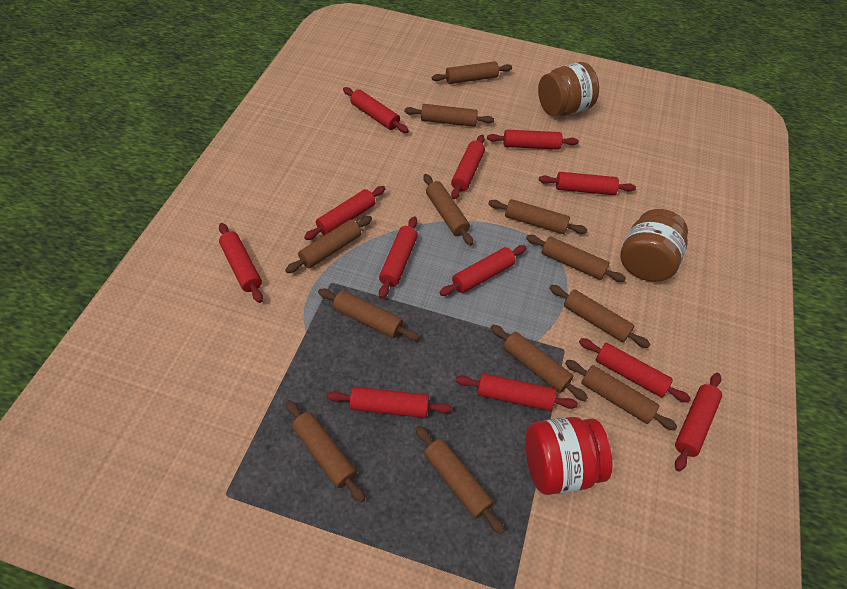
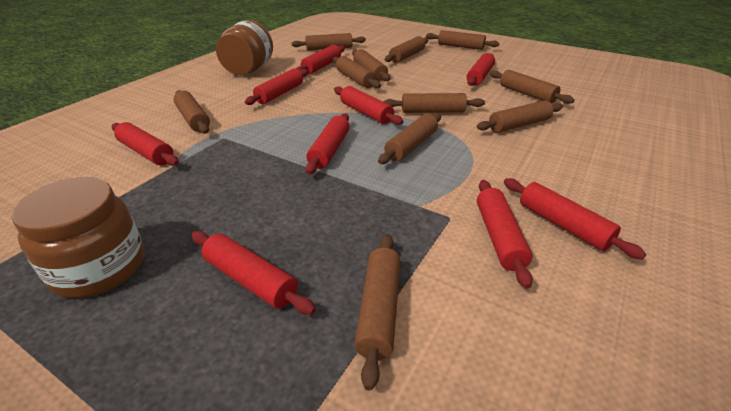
brown rolling pin: 12 -> 11
red jar: 1 -> 0
red rolling pin: 12 -> 9

